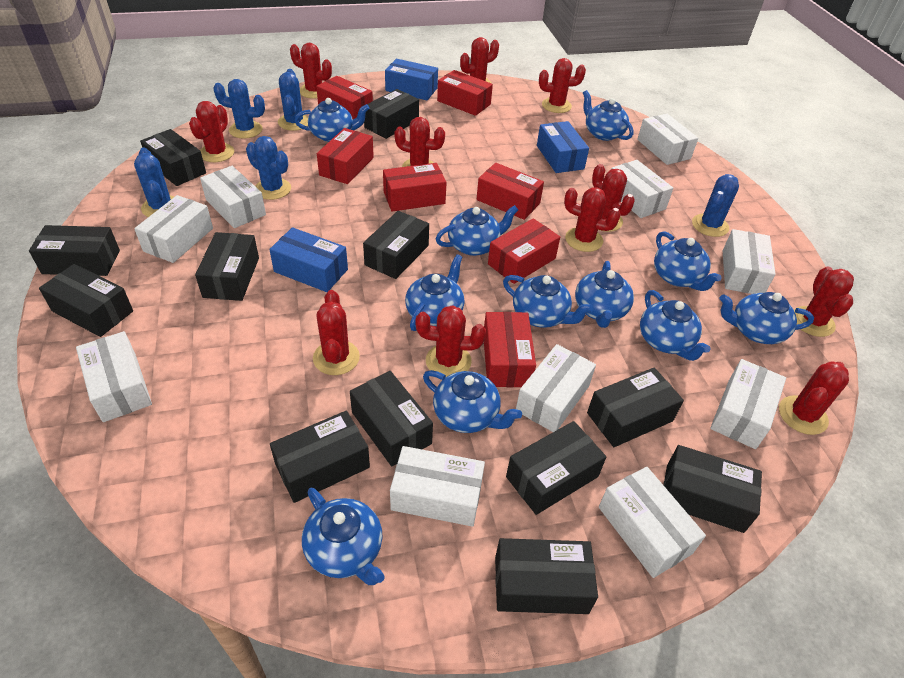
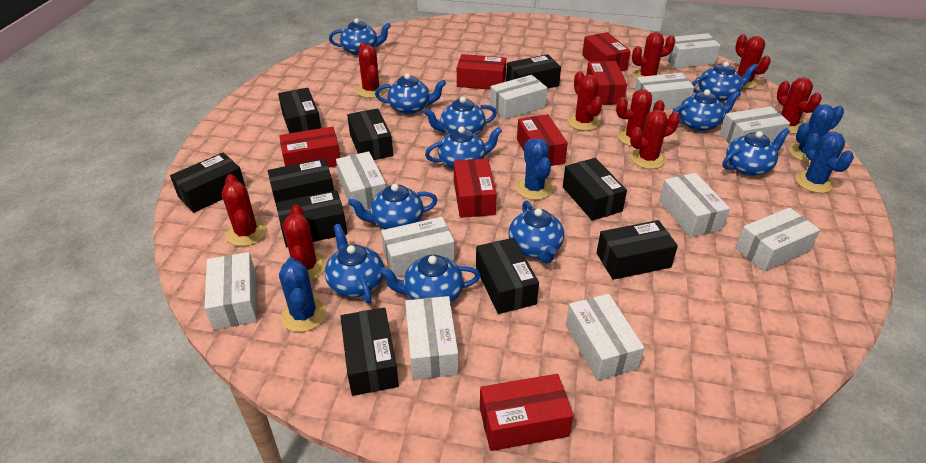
black box: 12 -> 10
blue box: 3 -> 0
blue cactus: 5 -> 4
red cactus: 11 -> 9
white box: 10 -> 11

